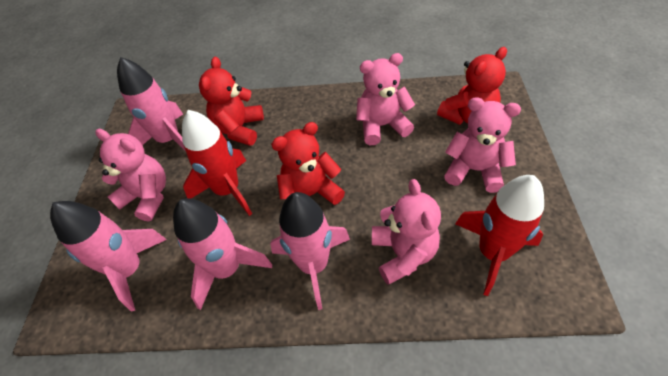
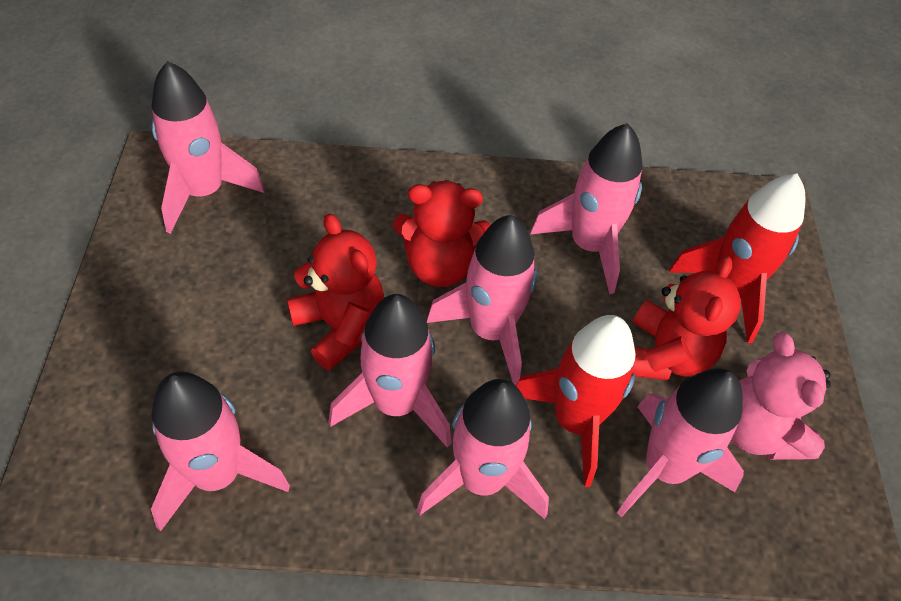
pink rocket: 4 -> 7
pink teddy bear: 4 -> 1

